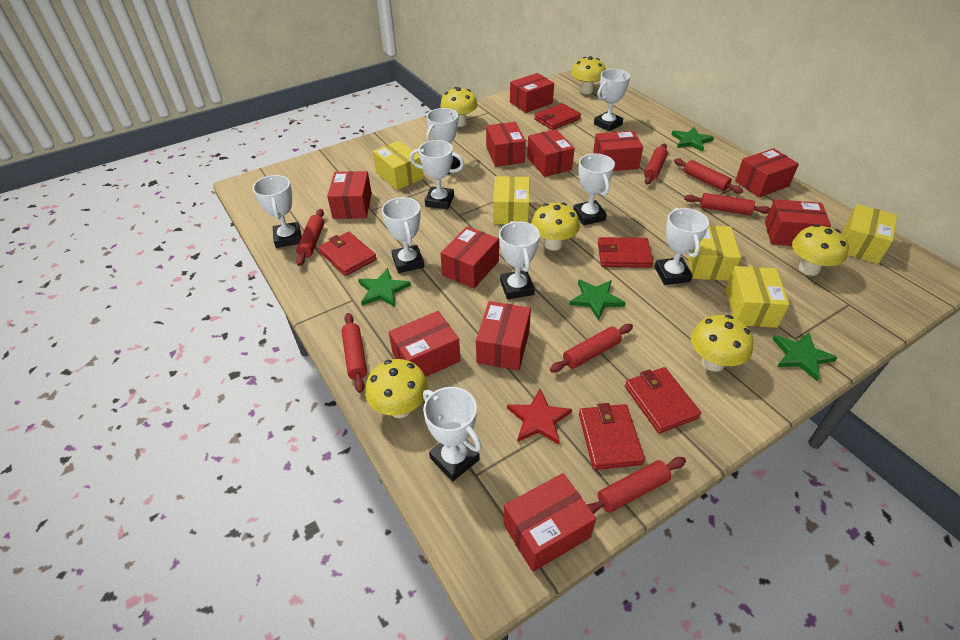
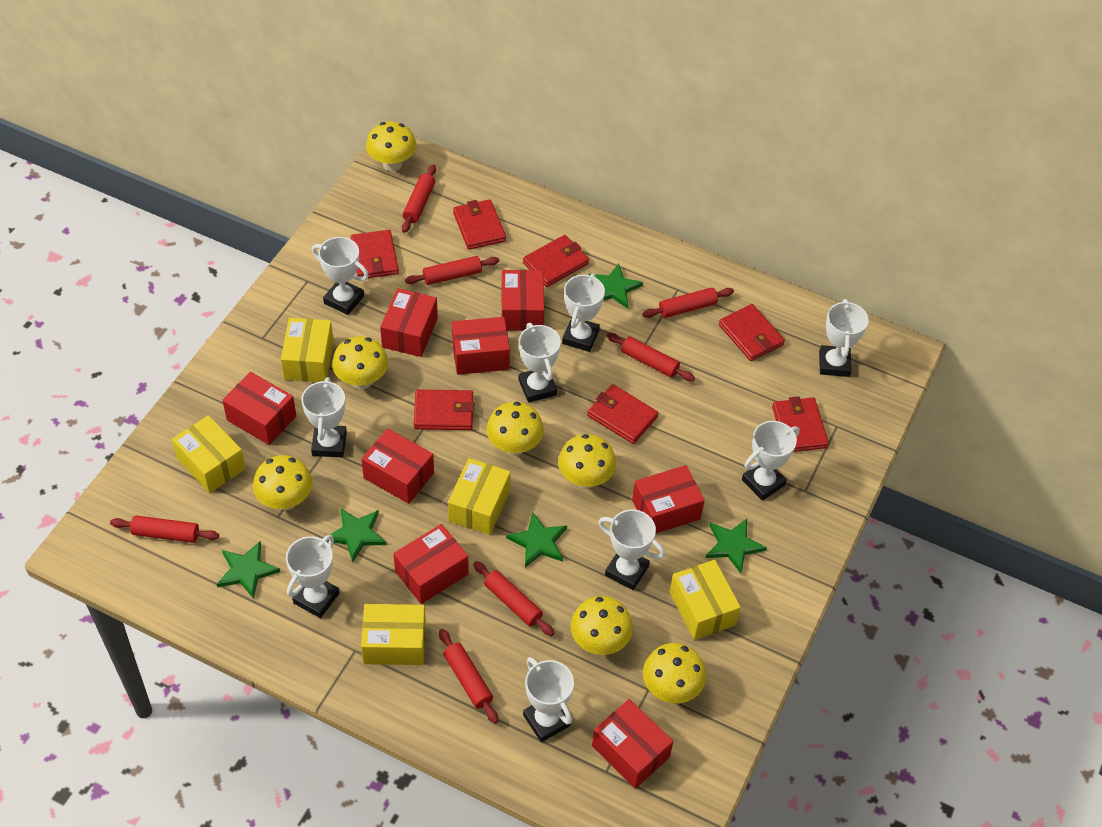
green star: 4 -> 5
red box: 11 -> 8
red star: 1 -> 0
red wallet: 5 -> 7
yellow mushroom: 6 -> 7

